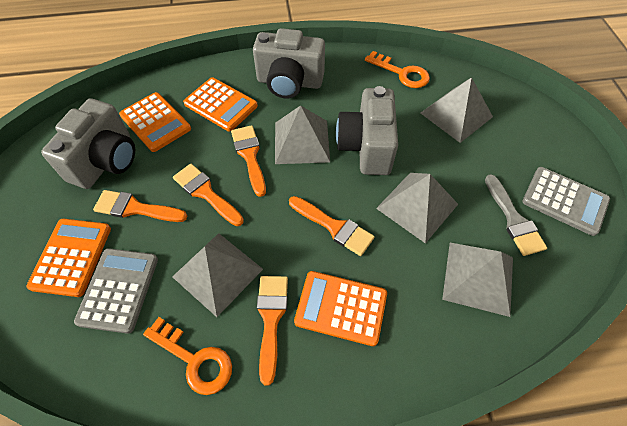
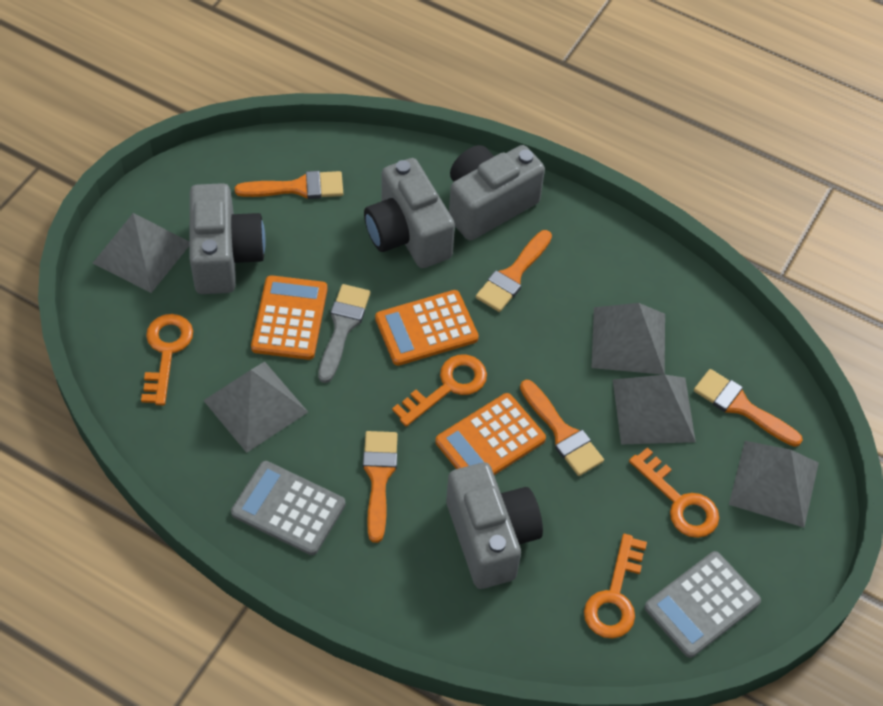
grey camera: 3 -> 4
orange calculator: 4 -> 3
orange key: 2 -> 4

